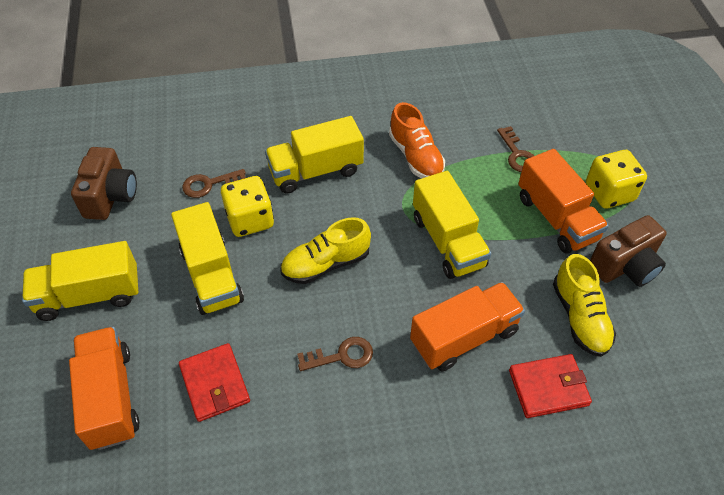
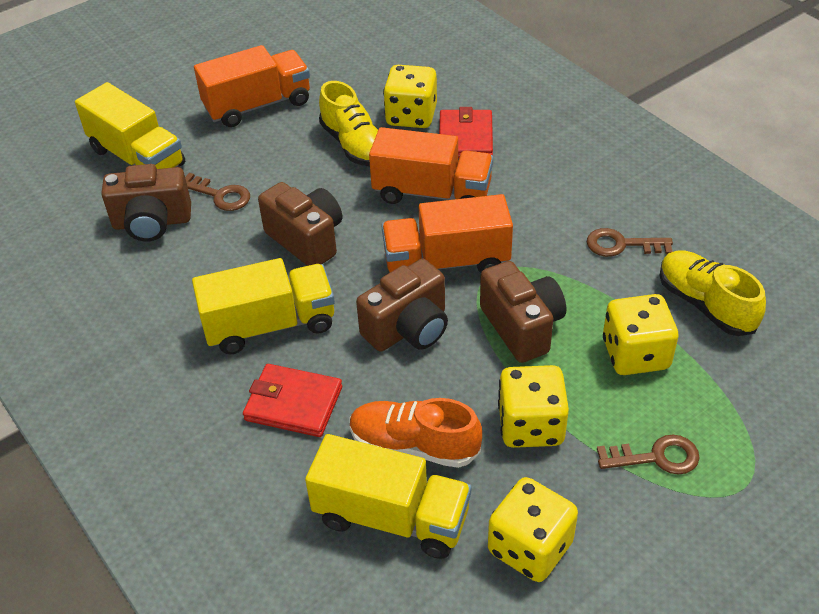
brown camera: 2 -> 4
yellow dice: 2 -> 4
yellow truck: 4 -> 3

